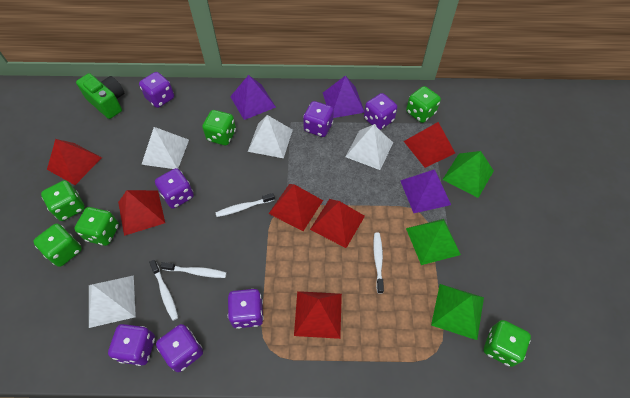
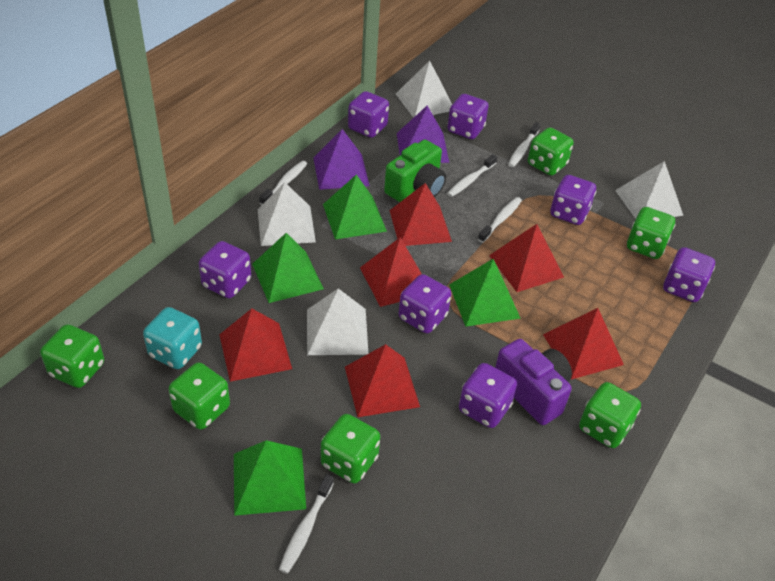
green pyramid: 3 -> 4
purple camera: 0 -> 1
purple pyramid: 3 -> 2
turquoise dice: 0 -> 1
white toothbrush: 4 -> 5

